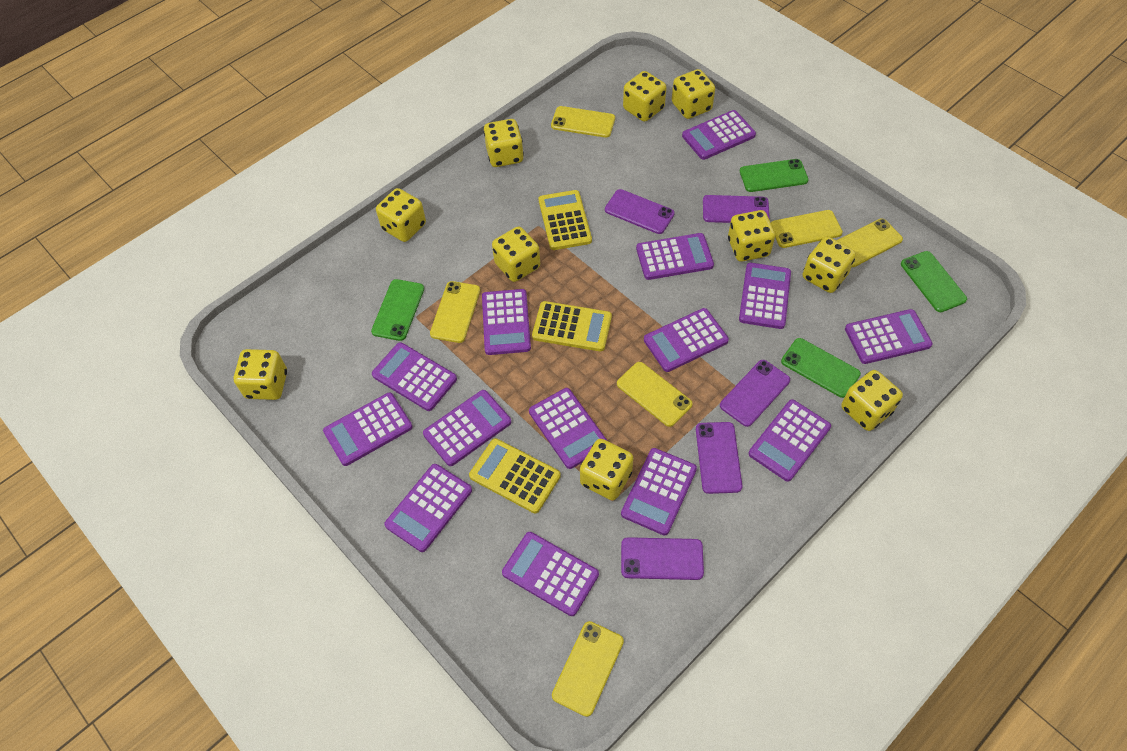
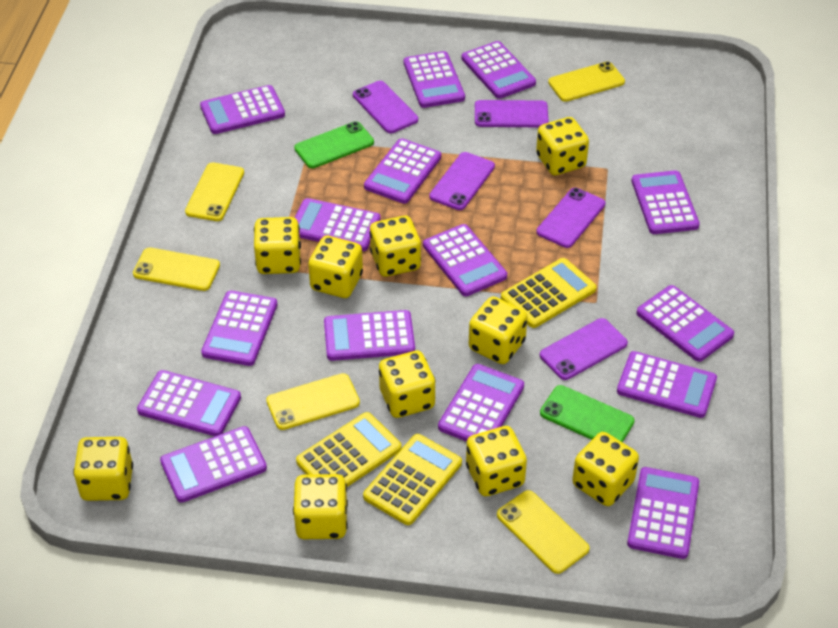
green phone: 4 -> 2
purple calculator: 14 -> 15
yellow phone: 6 -> 5

